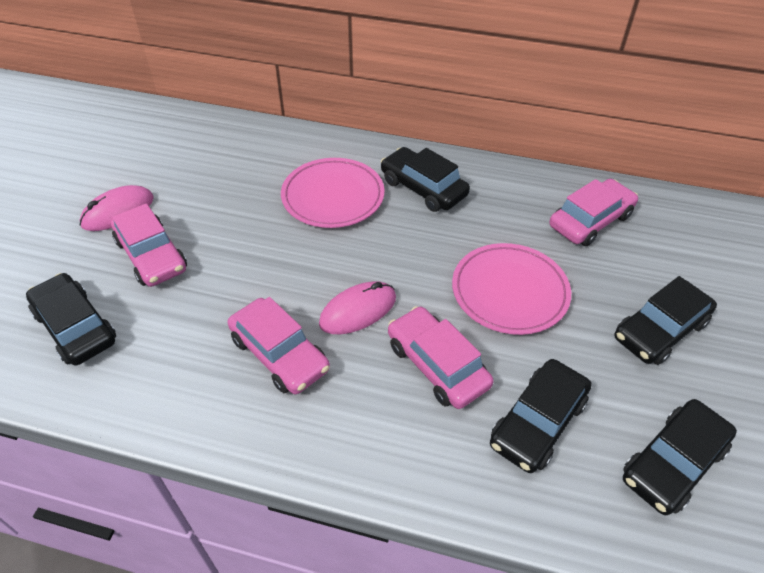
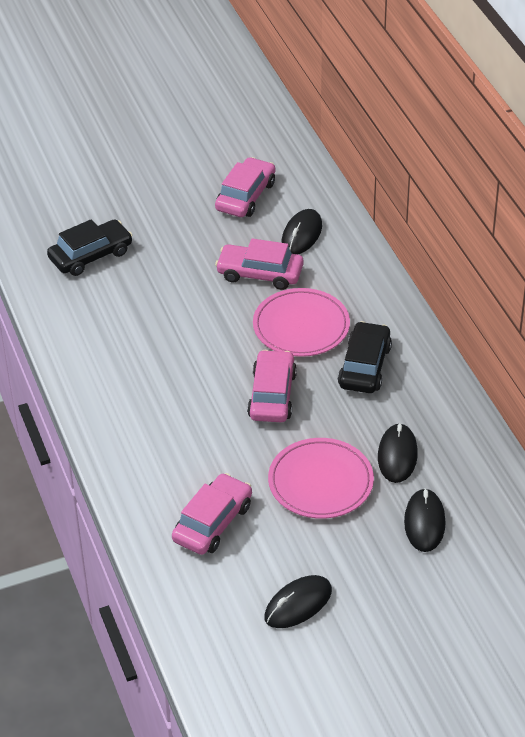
black car: 5 -> 2
black mouse: 0 -> 4
pink mouse: 2 -> 0

